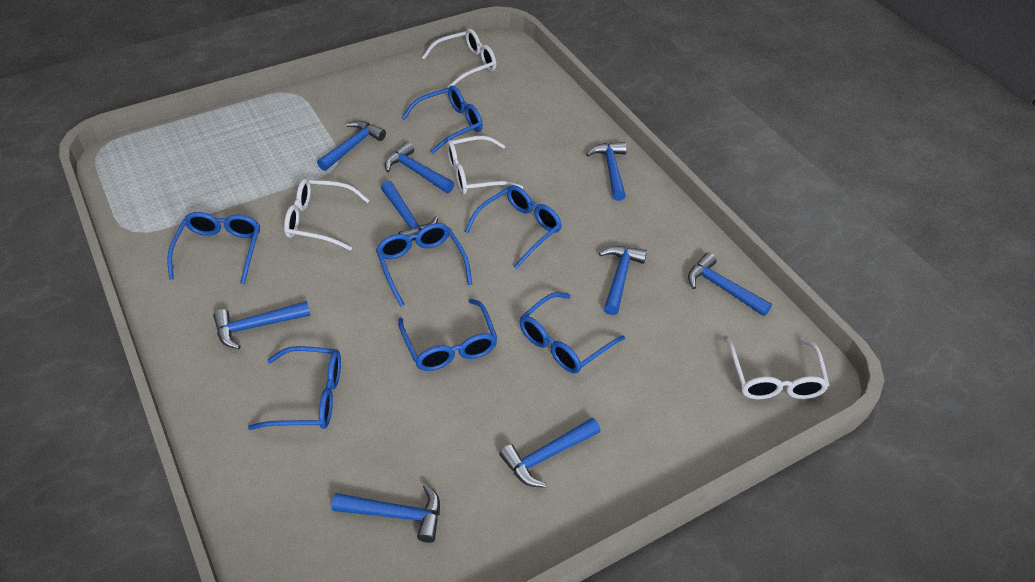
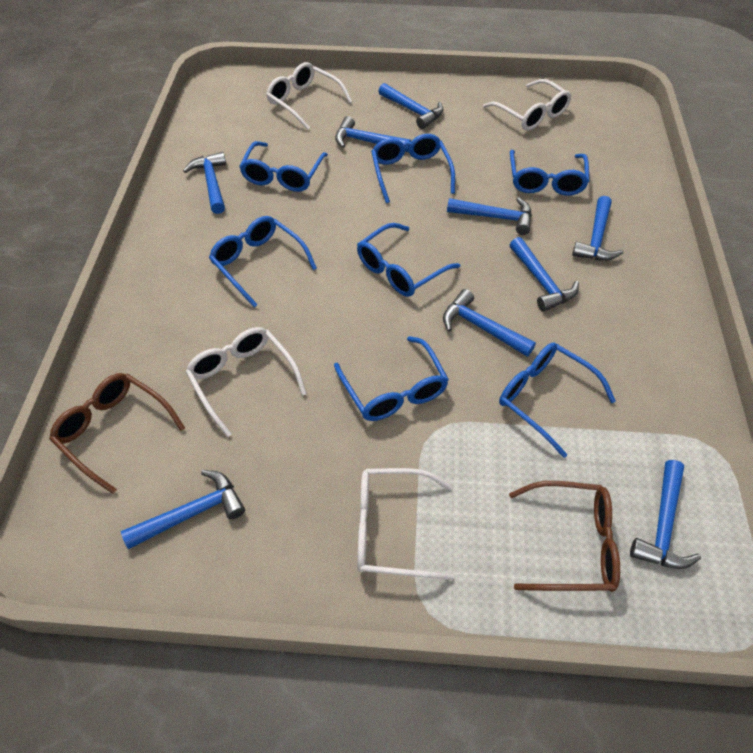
brown glasses: 0 -> 2

